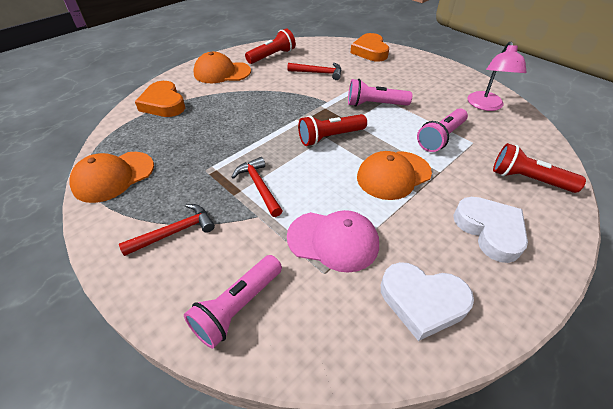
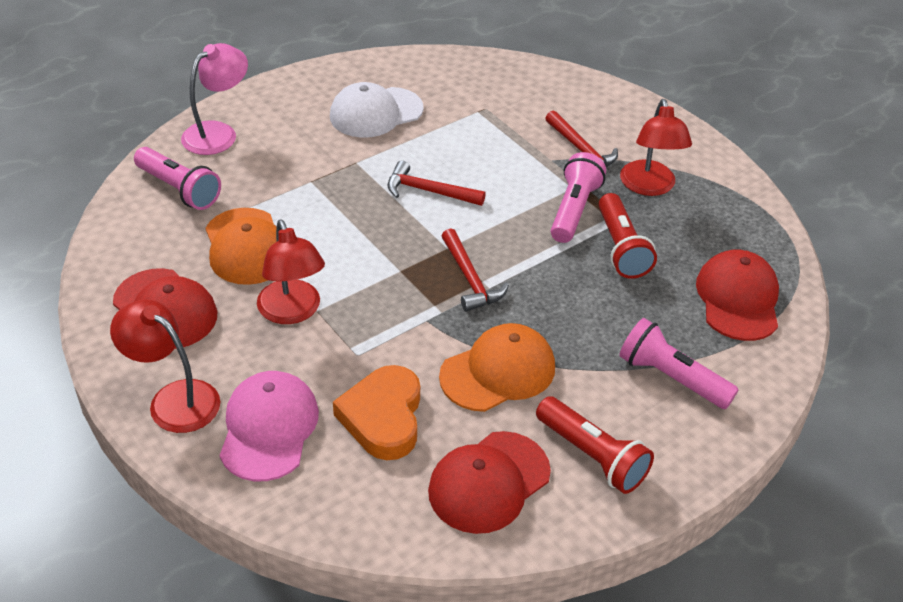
orange cap: 3 -> 2
orange heart: 2 -> 1
red cap: 0 -> 3
red flashlight: 3 -> 2
red lamp: 0 -> 3
white cap: 0 -> 1
white heart: 2 -> 0

